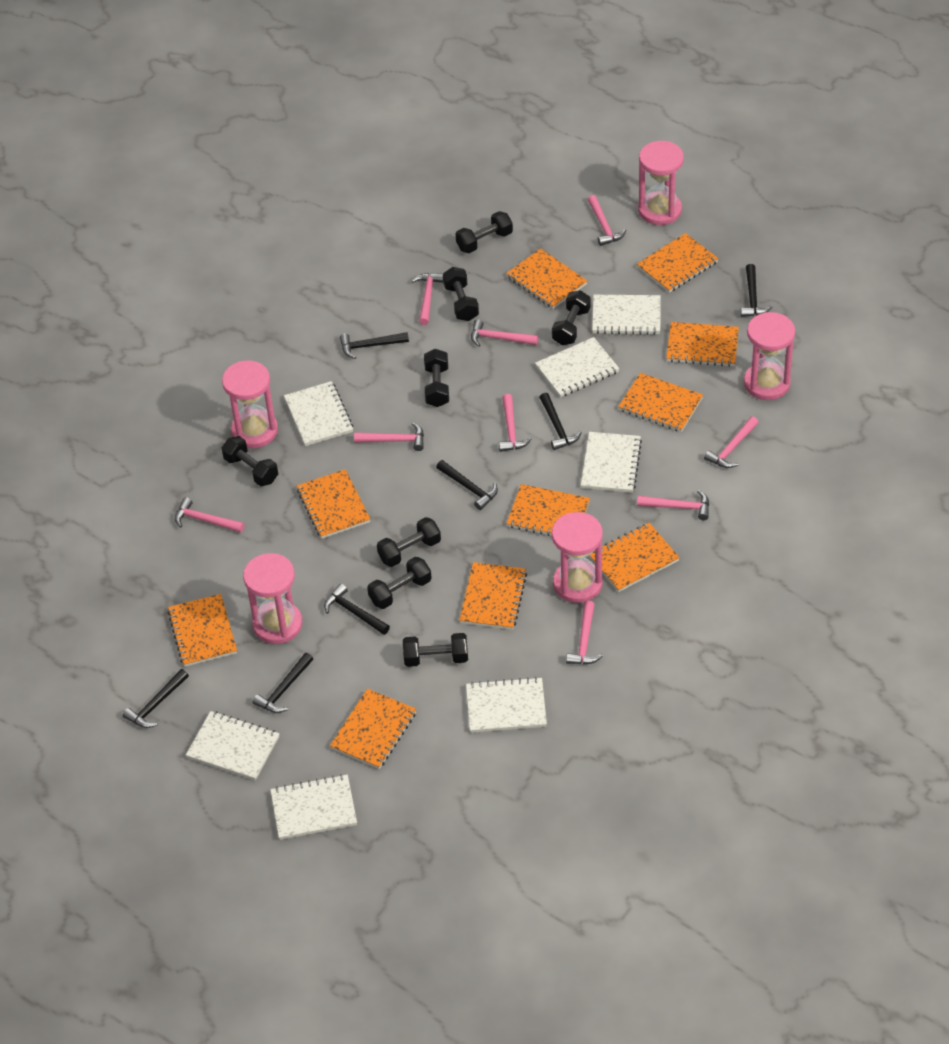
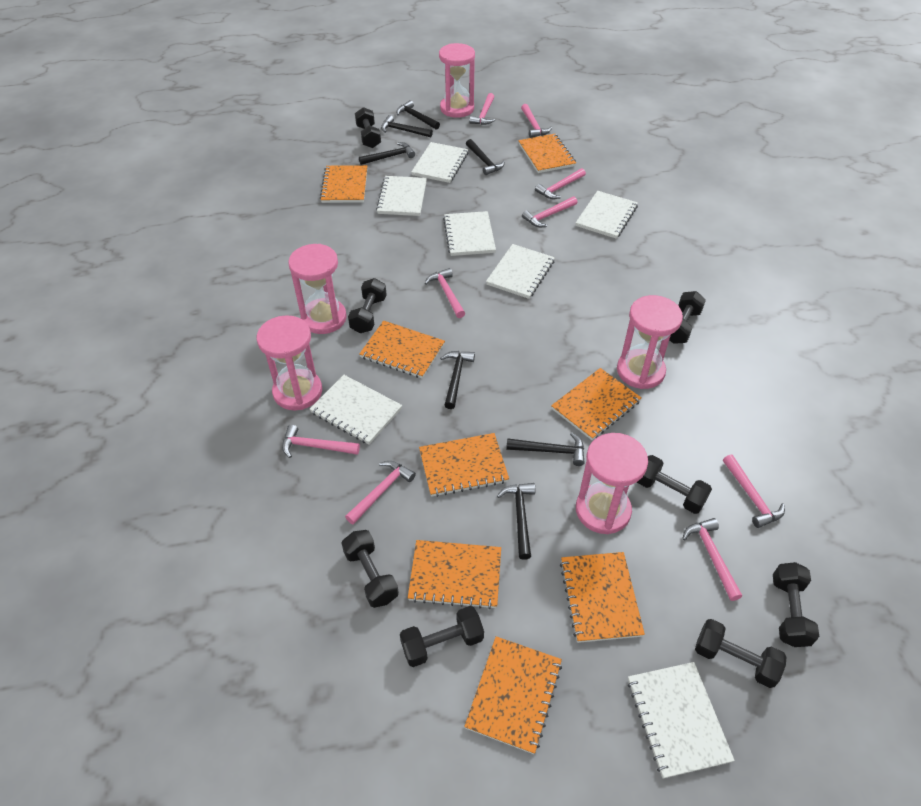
orange notebook: 10 -> 8

